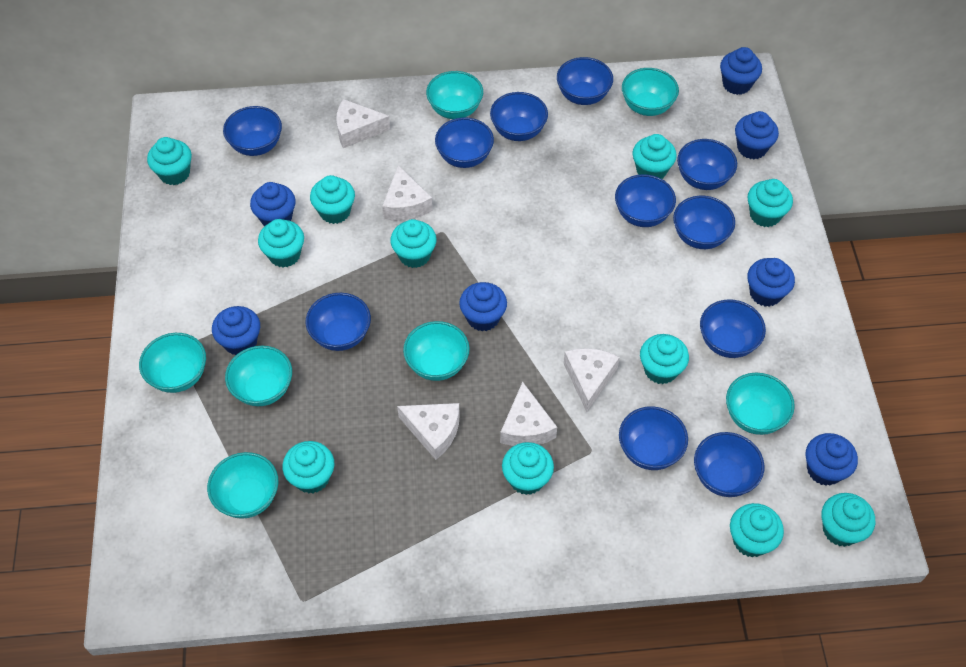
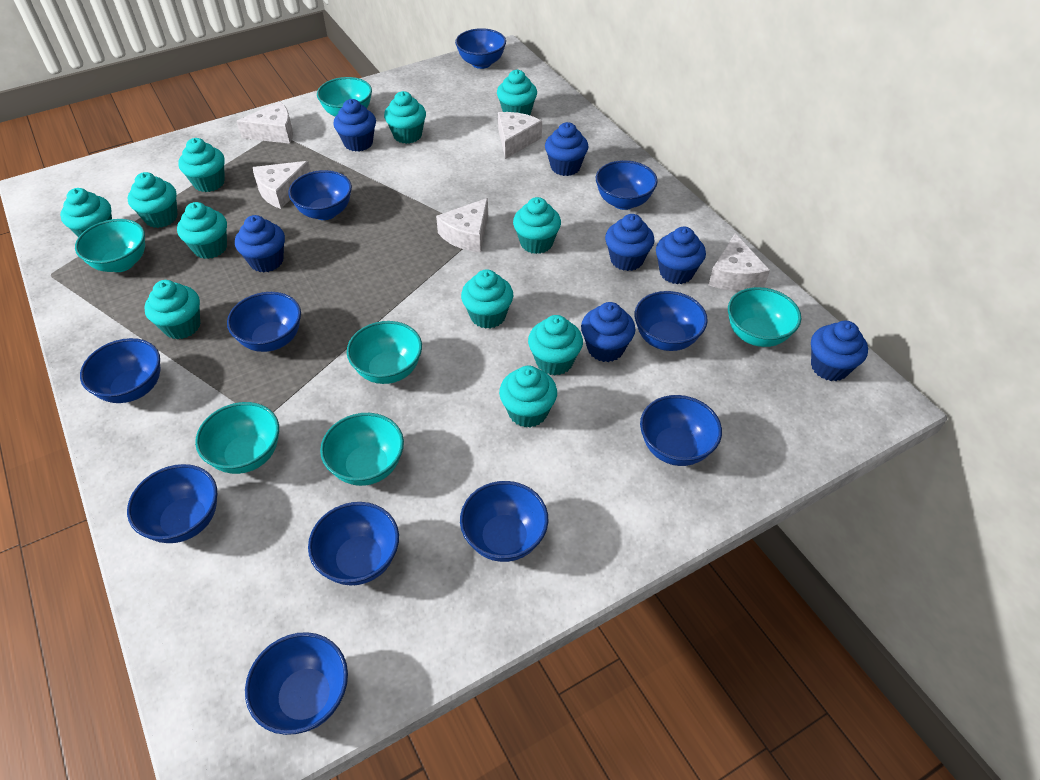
turquoise bowl: 7 -> 6

